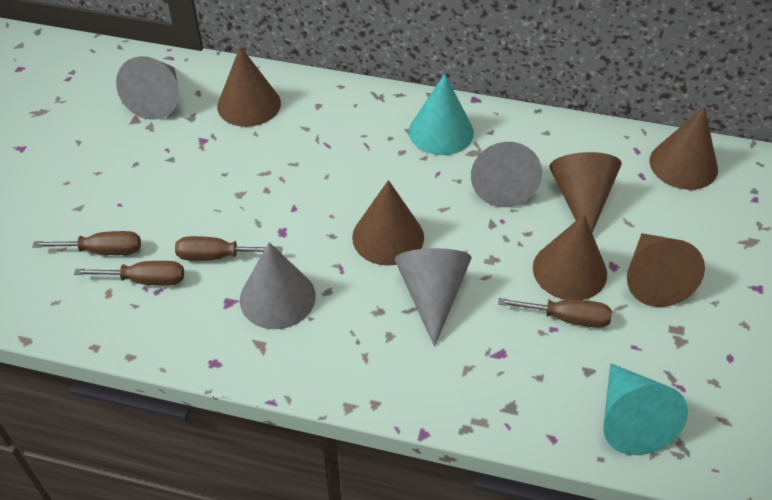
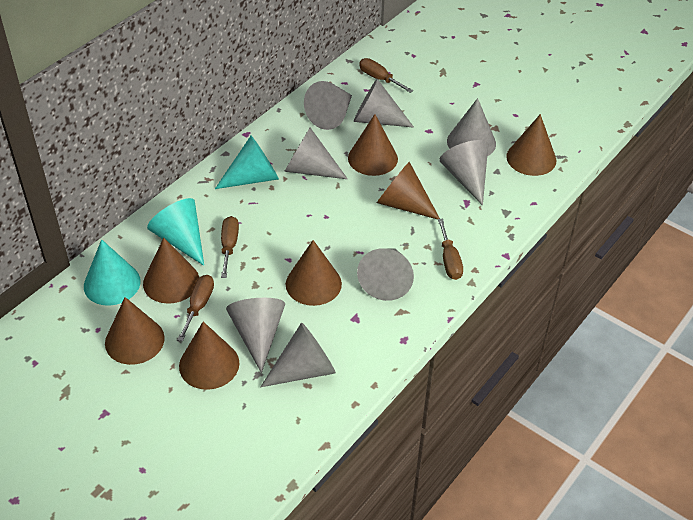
brown cone: 6 -> 7
grey cone: 4 -> 8
turquoise cone: 2 -> 3

